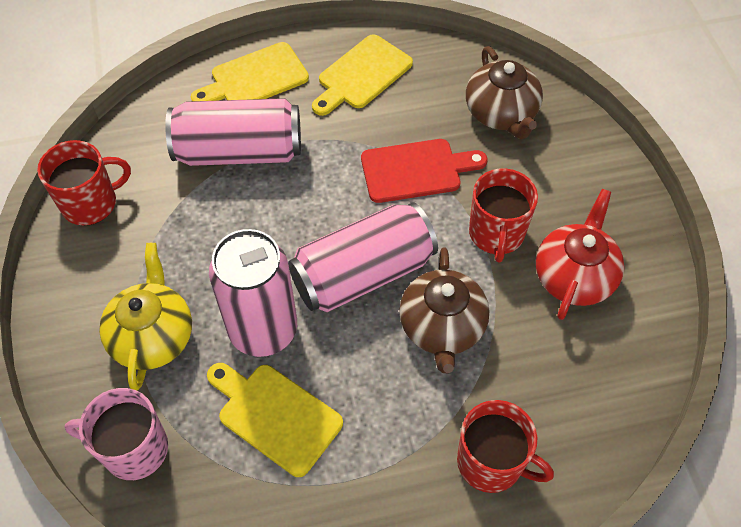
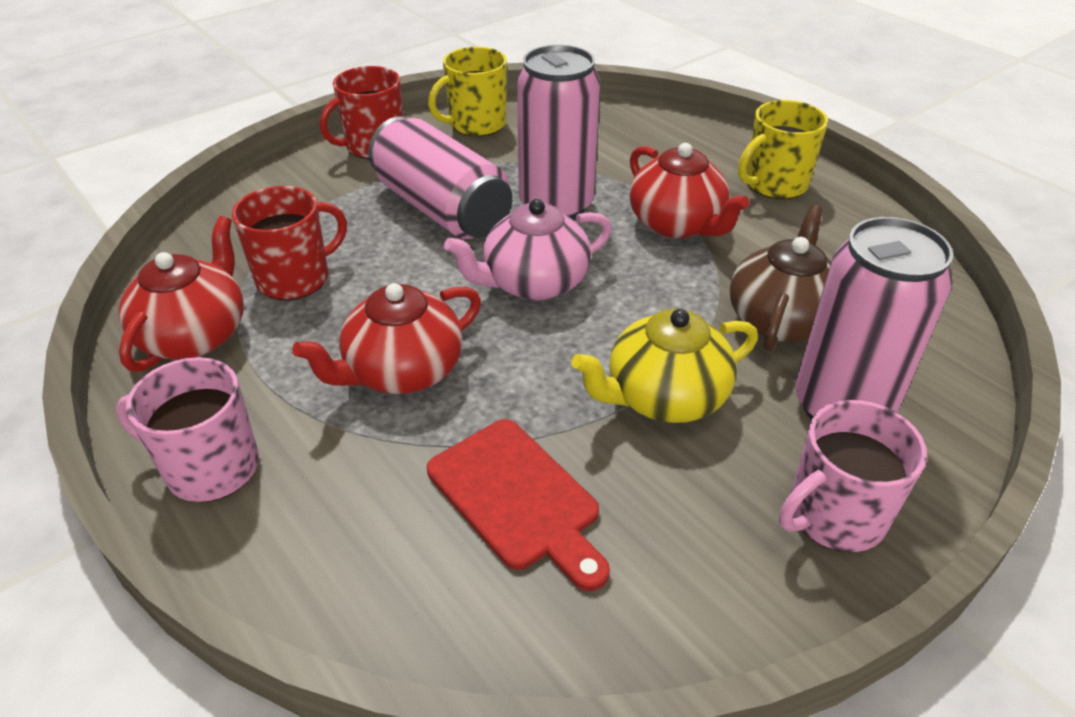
brown teapot: 2 -> 1
pink mug: 1 -> 2
pink teapot: 0 -> 1
red mug: 3 -> 2
red teapot: 1 -> 3
yellow cutting board: 3 -> 0
yellow mug: 0 -> 2

